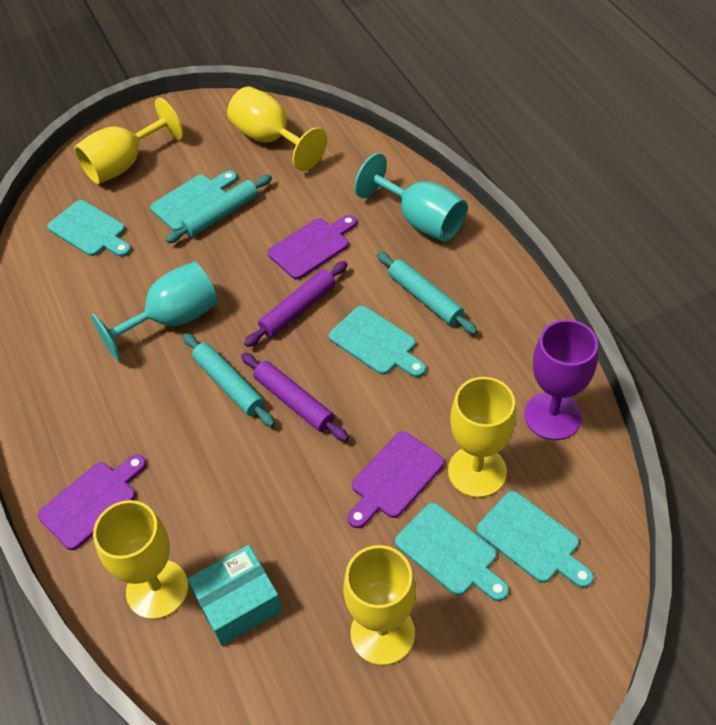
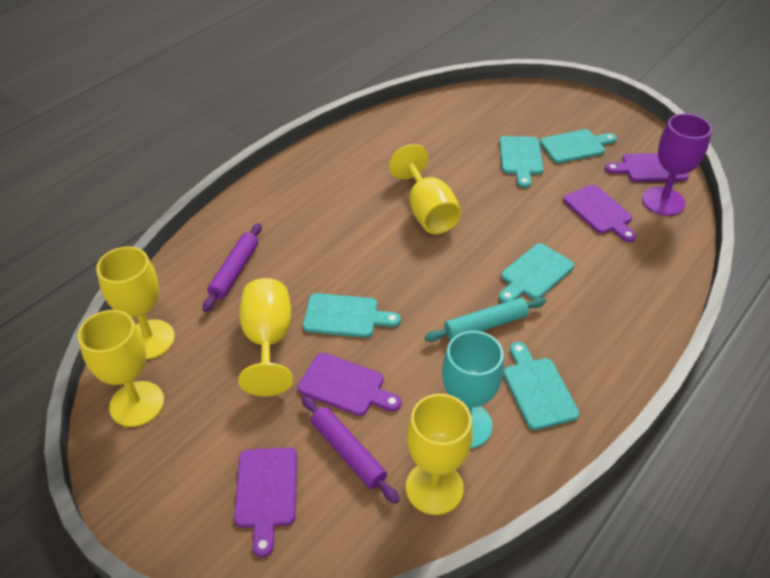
purple cutting board: 3 -> 4
turquoise box: 1 -> 0
turquoise goblet: 2 -> 1
turquoise rolling pin: 3 -> 1

